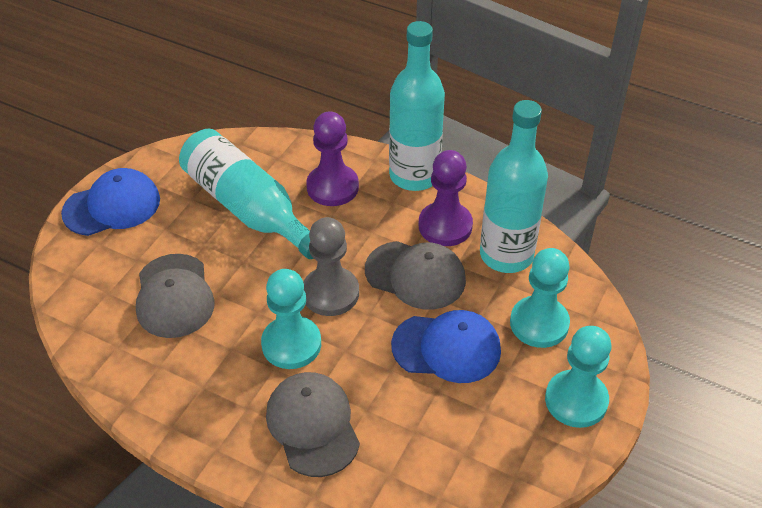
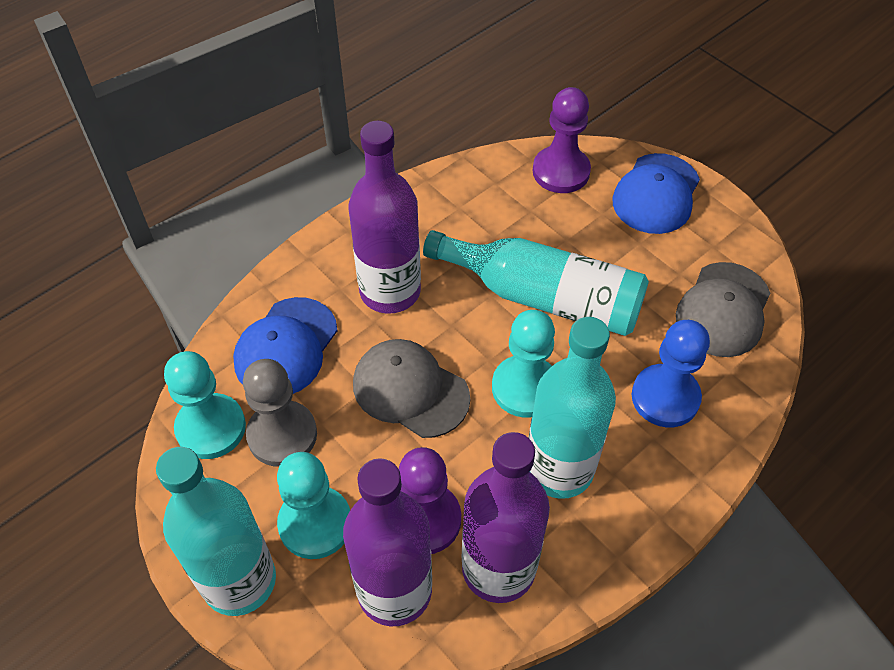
blue pawn: 0 -> 1
grey cap: 3 -> 2
purple bottle: 0 -> 3

